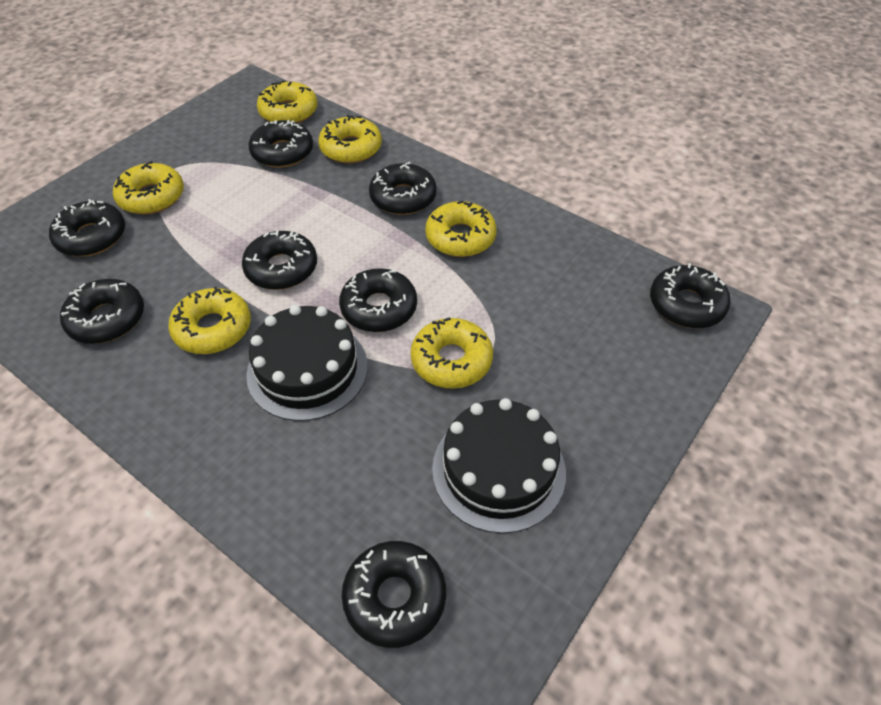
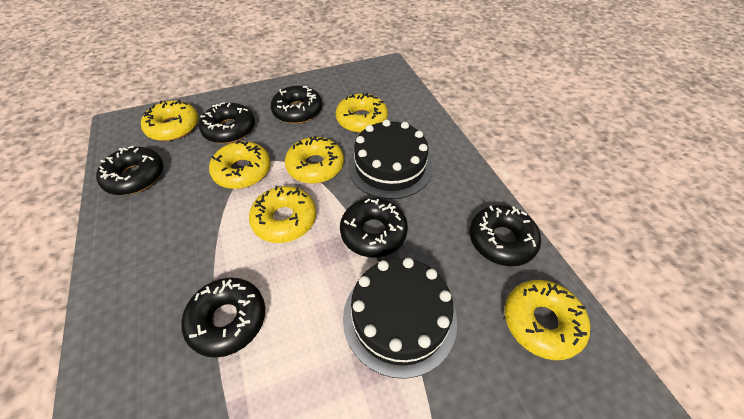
black donut: 8 -> 6

